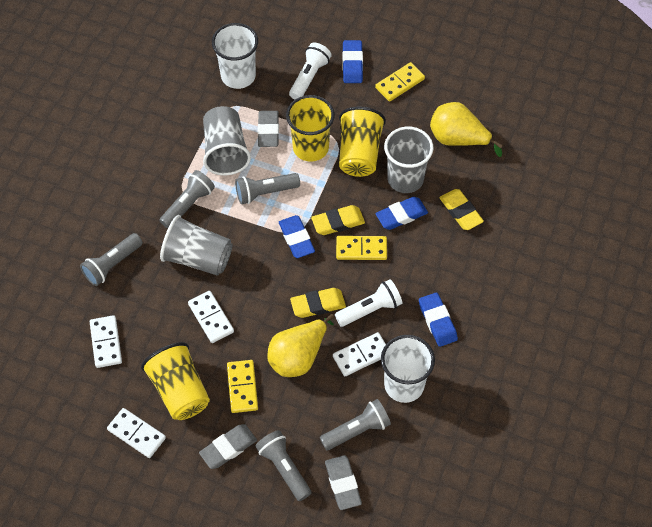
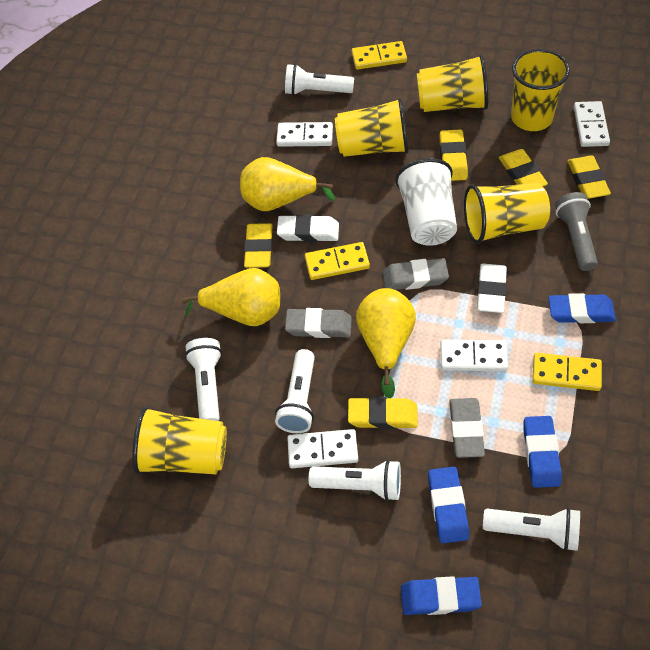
grey cup: 3 -> 0
grey flashlight: 5 -> 1
white cup: 2 -> 1
white eraser: 0 -> 2
white flashlight: 2 -> 5
yellow cup: 3 -> 5
yellow eraser: 3 -> 5
yellow pear: 2 -> 3

